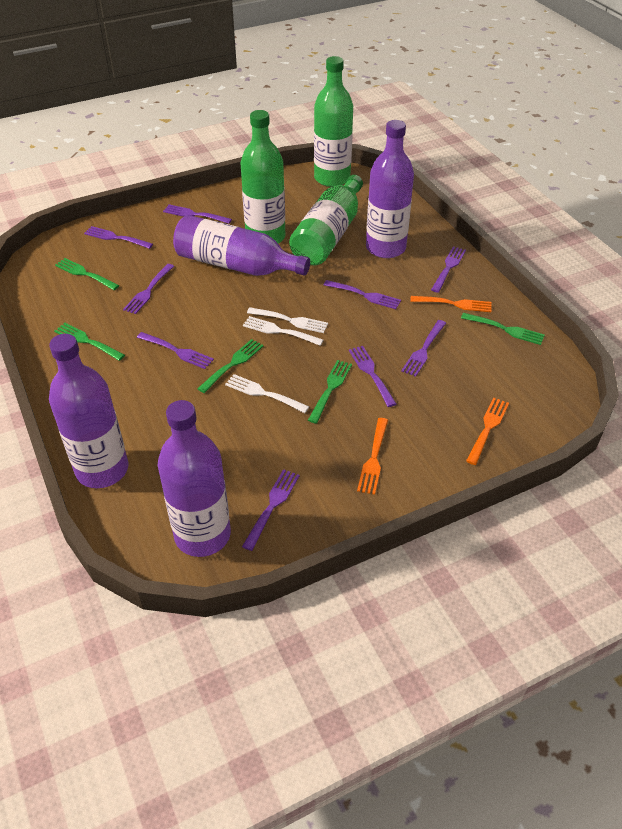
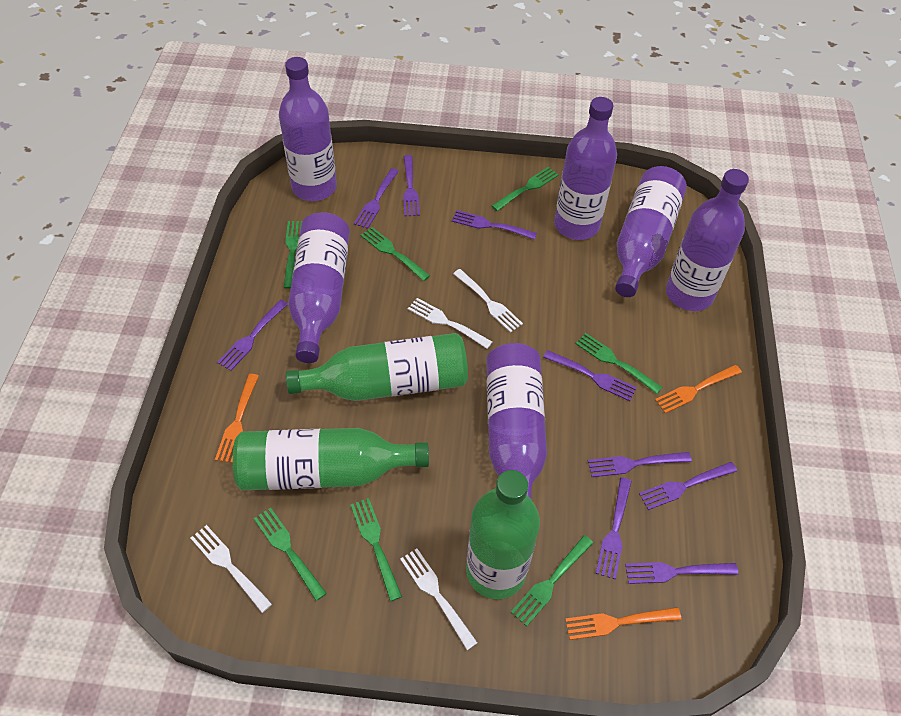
green fork: 5 -> 7
purple bottle: 4 -> 6
white fork: 3 -> 4

